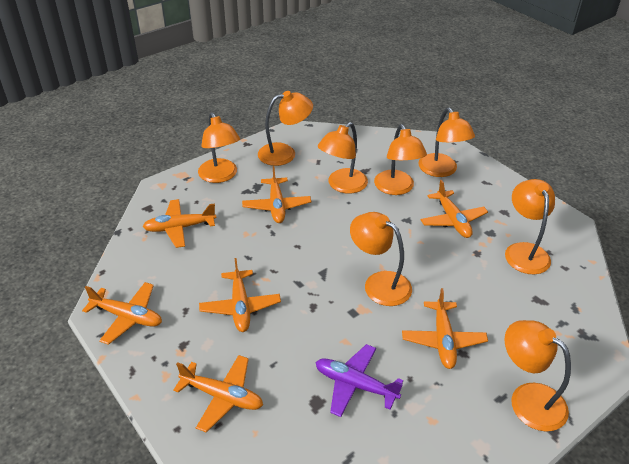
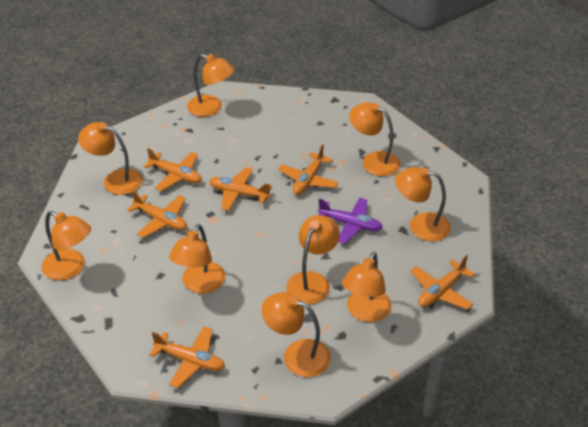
orange lamp: 8 -> 9
orange plane: 7 -> 6

